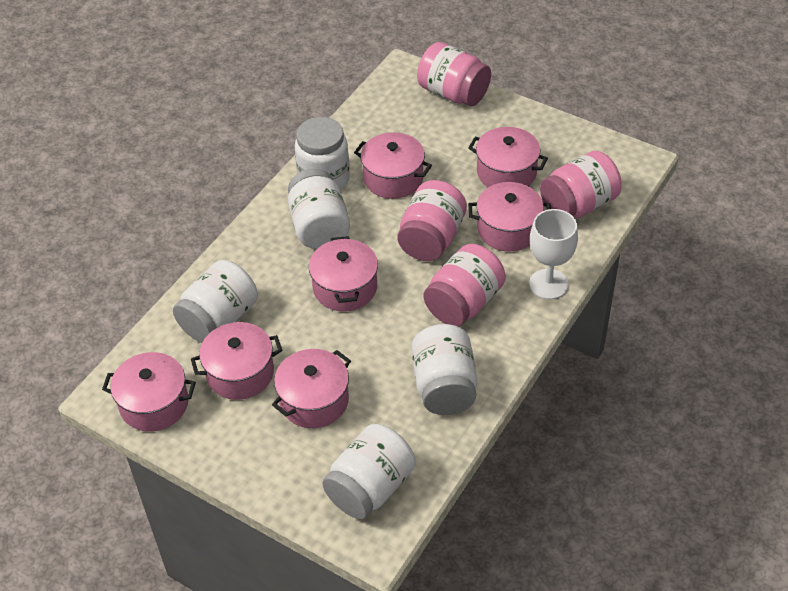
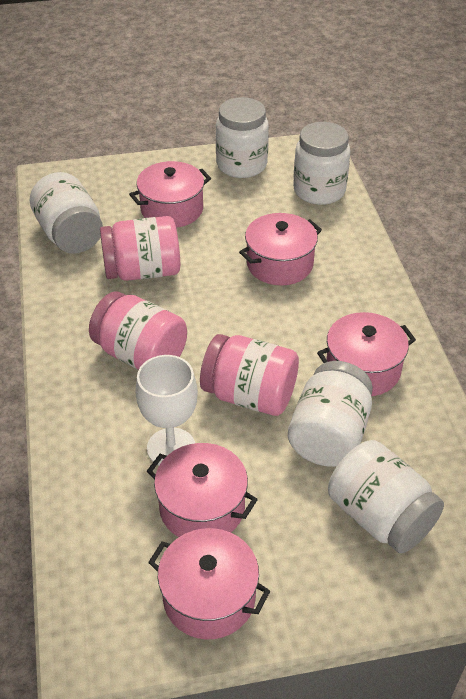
pink jar: 4 -> 3
pink pot: 7 -> 5

